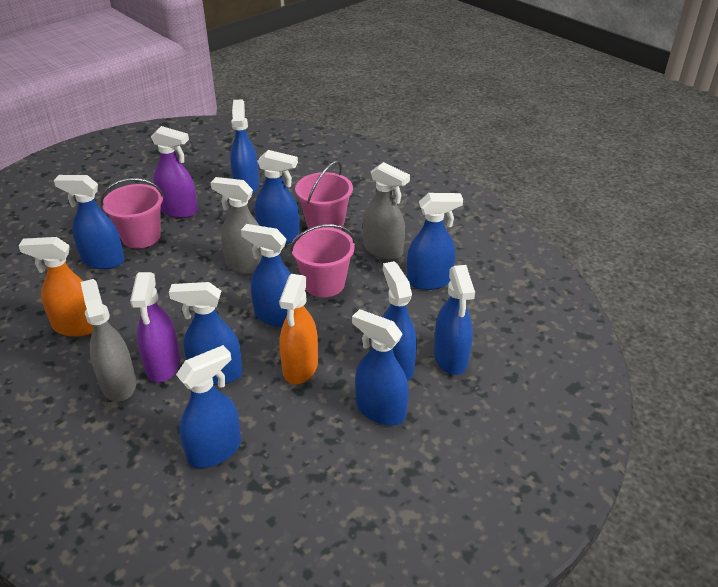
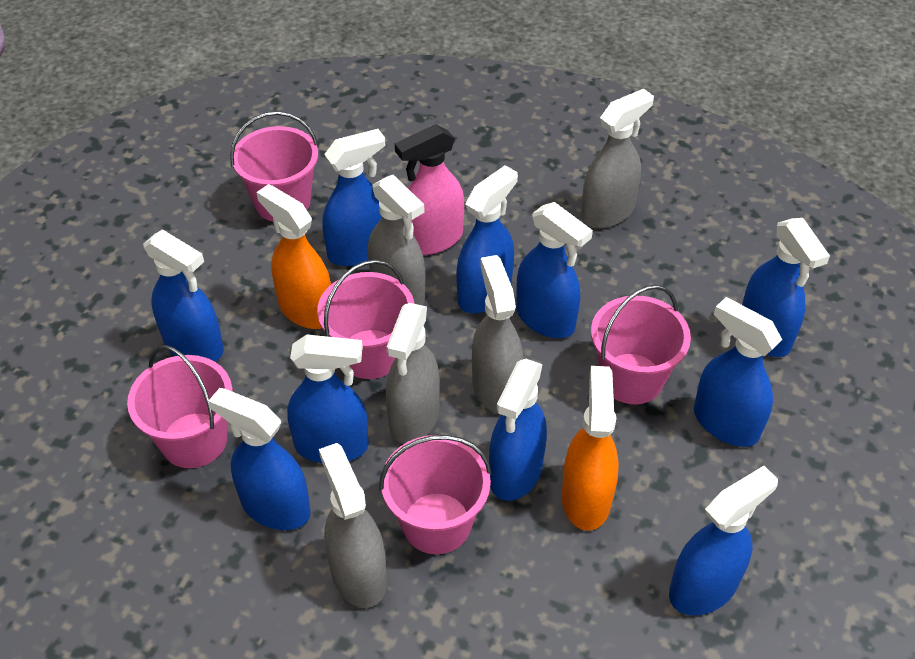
grey spray bottle: 3 -> 5
pink bucket: 3 -> 5
pink spray bottle: 0 -> 1
purple spray bottle: 2 -> 0

